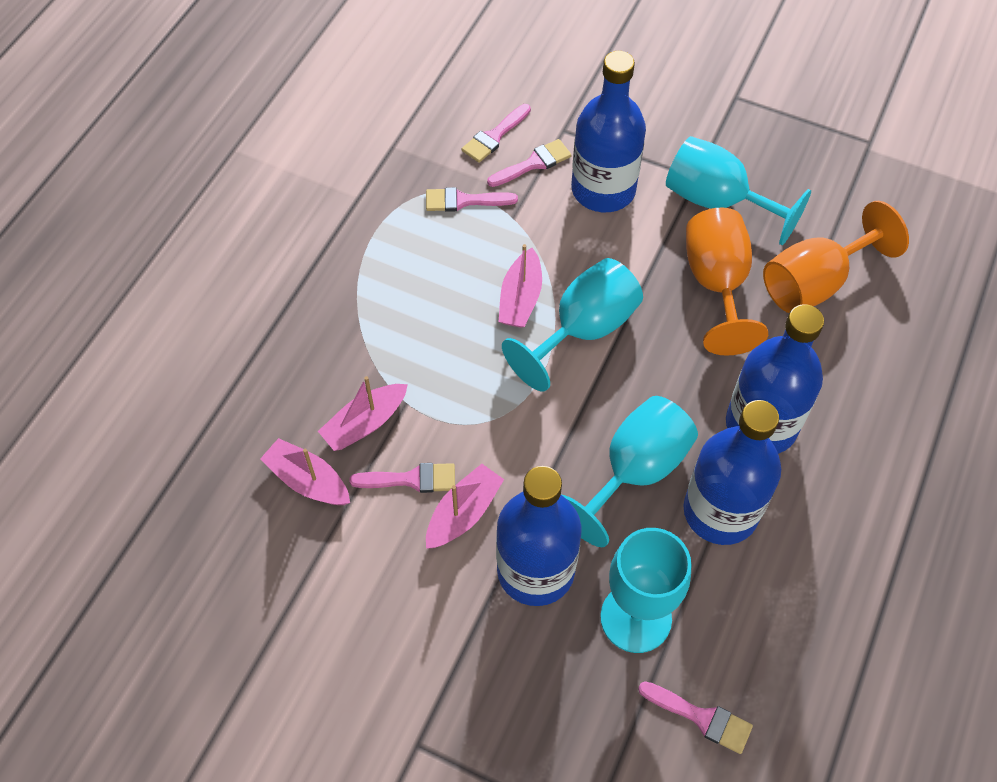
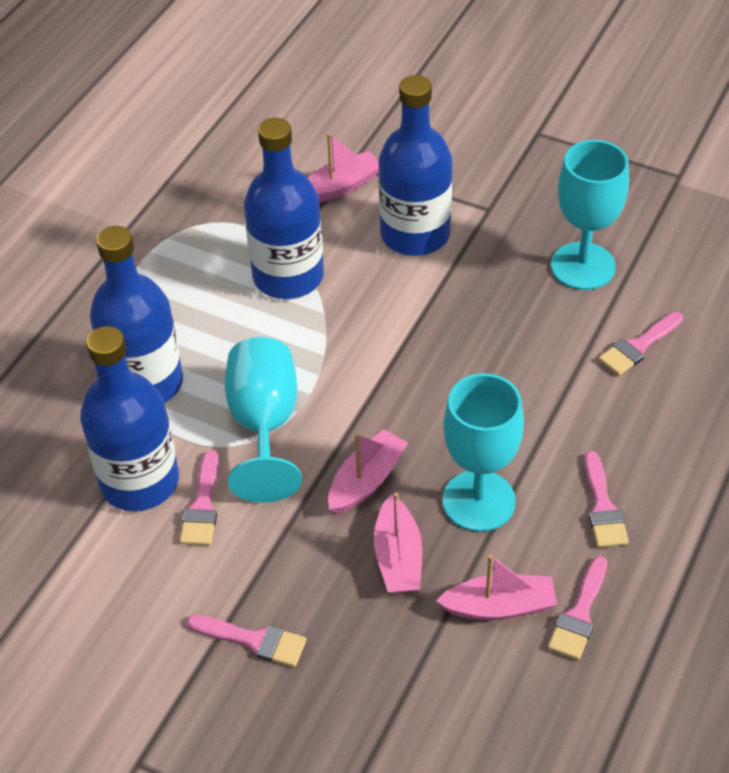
orange goblet: 2 -> 0
turquoise goblet: 4 -> 3

